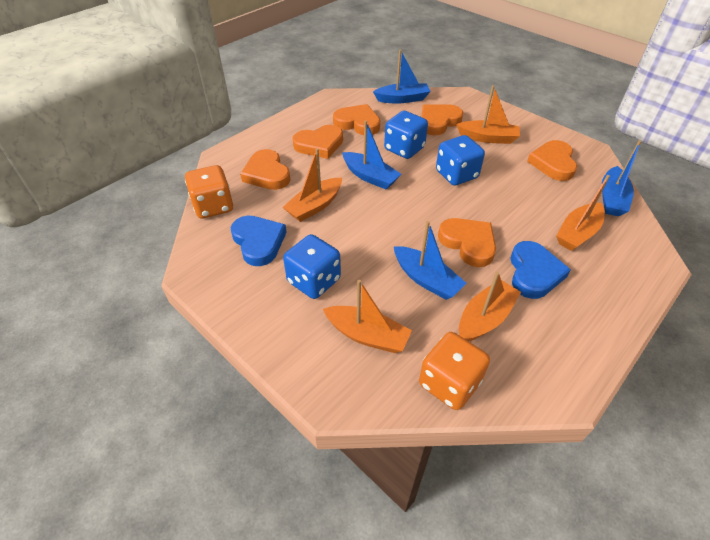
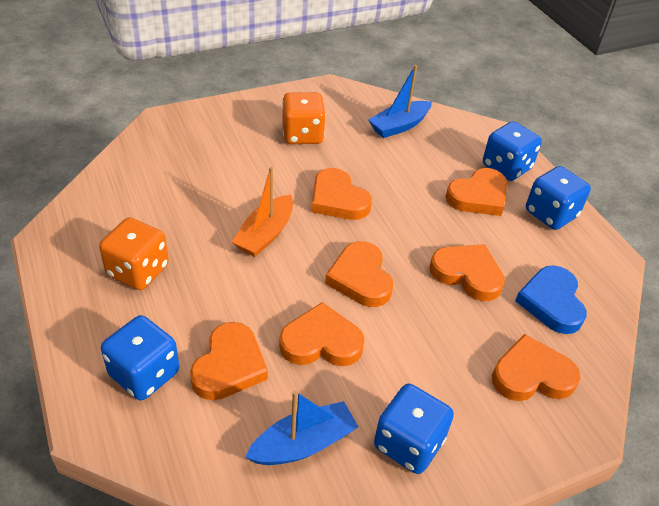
blue boat: 4 -> 2
blue dice: 3 -> 4
blue heart: 2 -> 1
orange boat: 5 -> 1
orange heart: 6 -> 7

